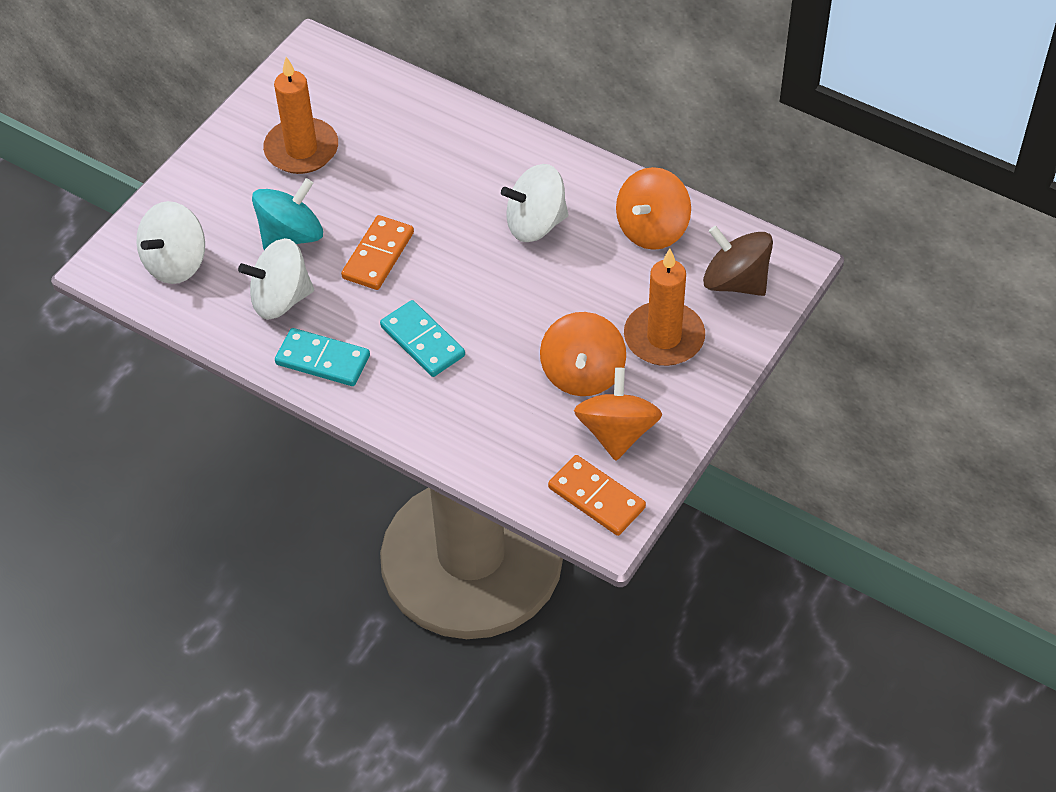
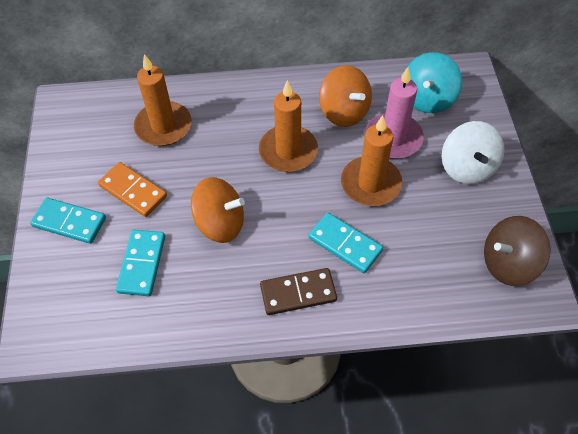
brown domino: 0 -> 1
orange candle: 2 -> 3
orange domino: 2 -> 1
orange spinning top: 3 -> 2
pink candle: 0 -> 1
turquoise domino: 2 -> 3
white spinning top: 3 -> 1

